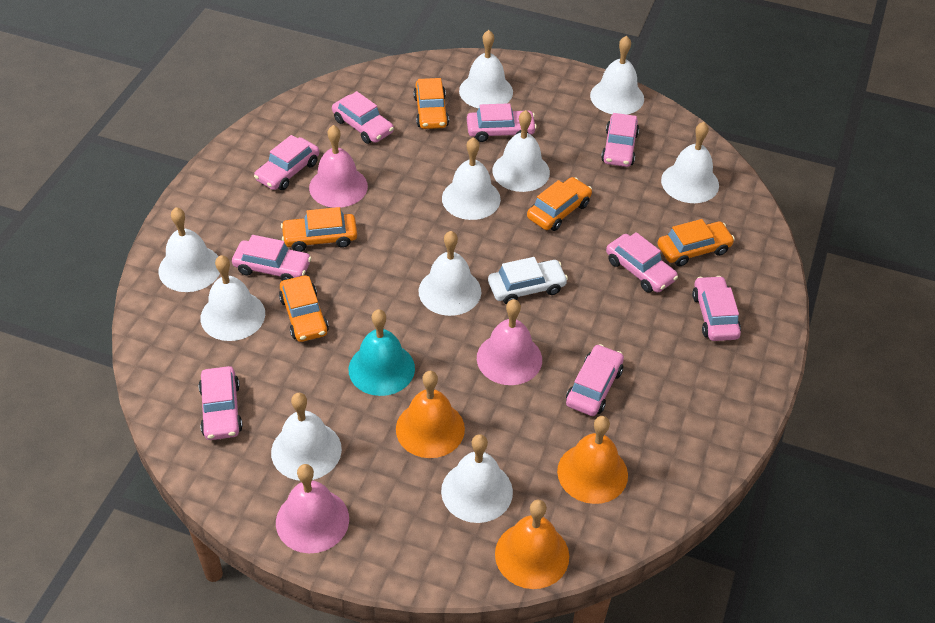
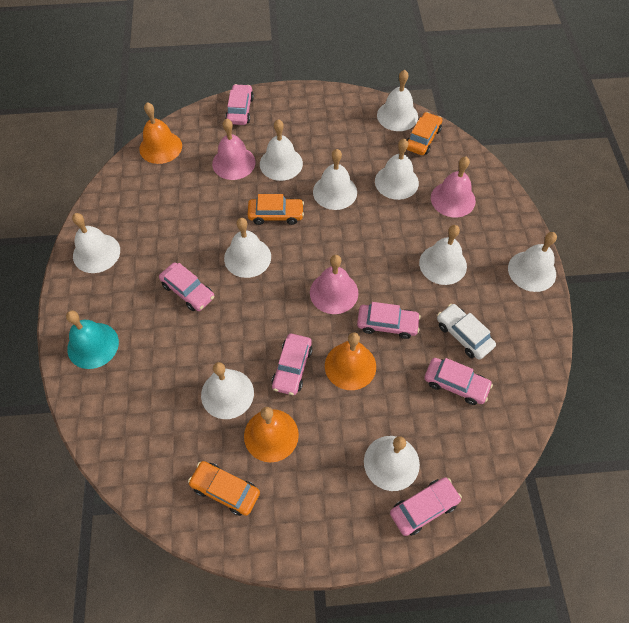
orange car: 5 -> 3
pink car: 9 -> 6

